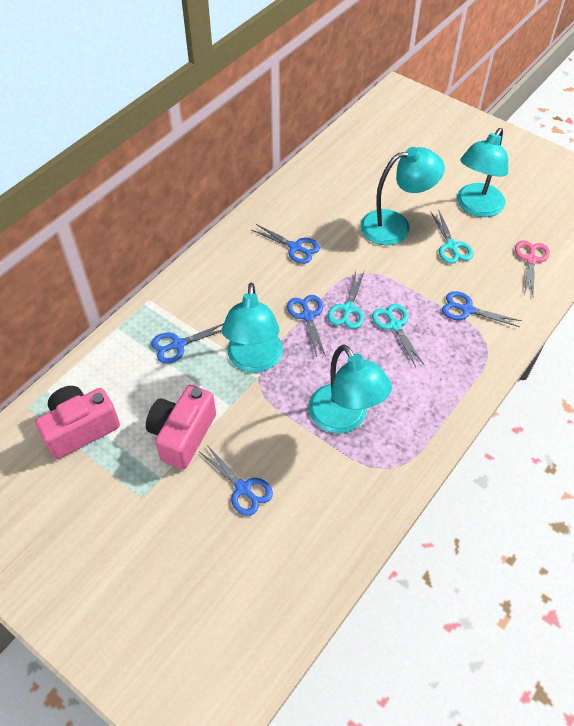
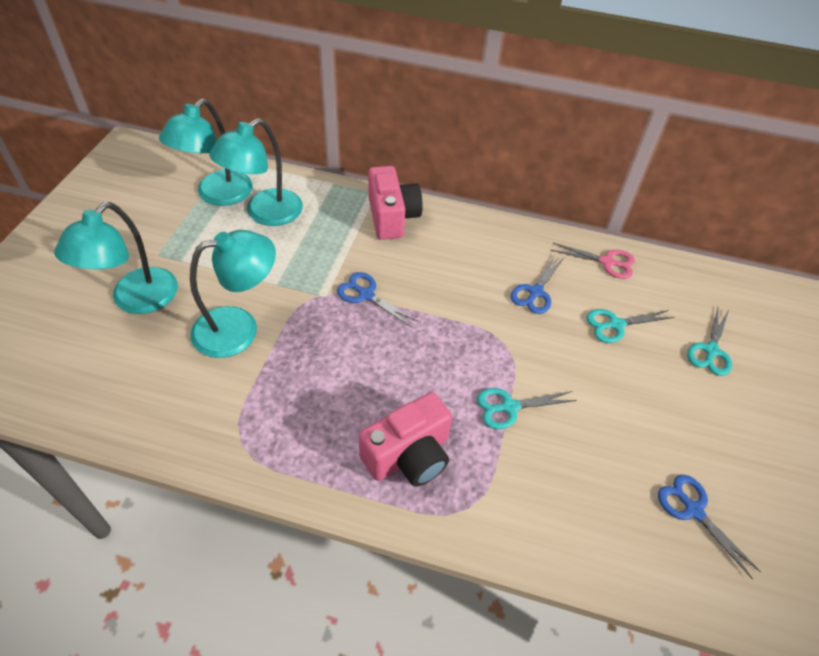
blue scissors: 5 -> 3

